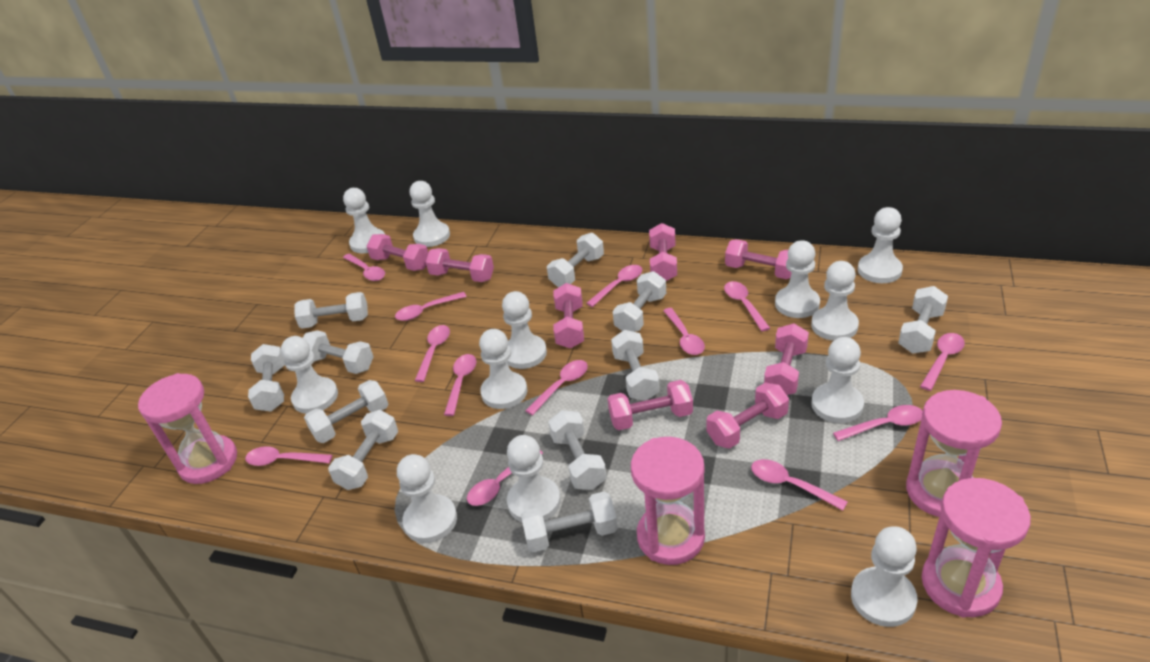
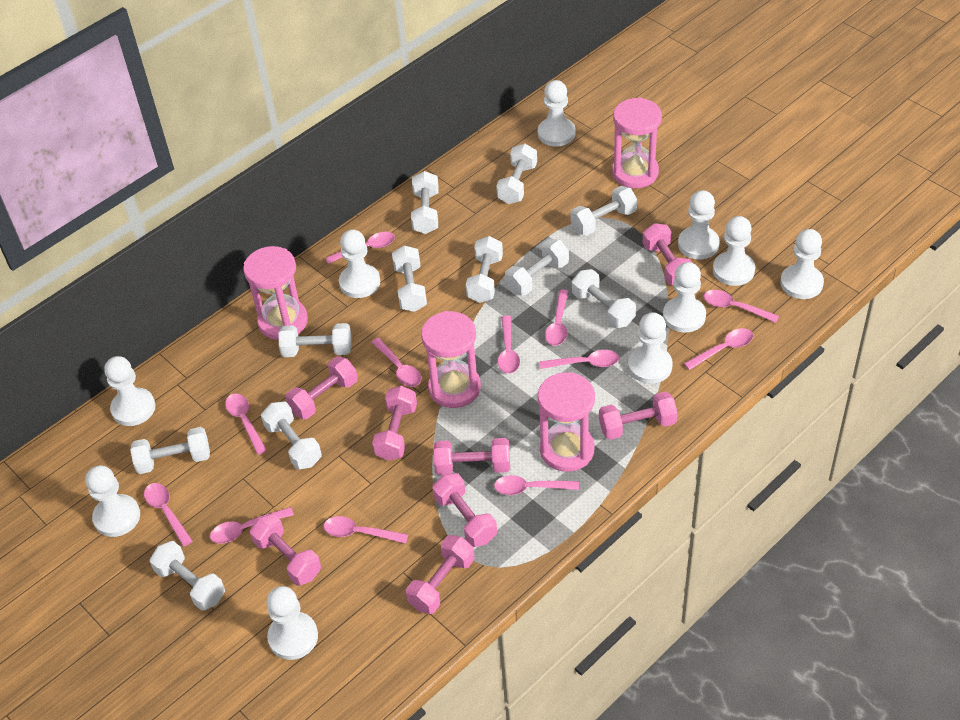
pink spoon: 13 -> 12
white pawn: 12 -> 10

